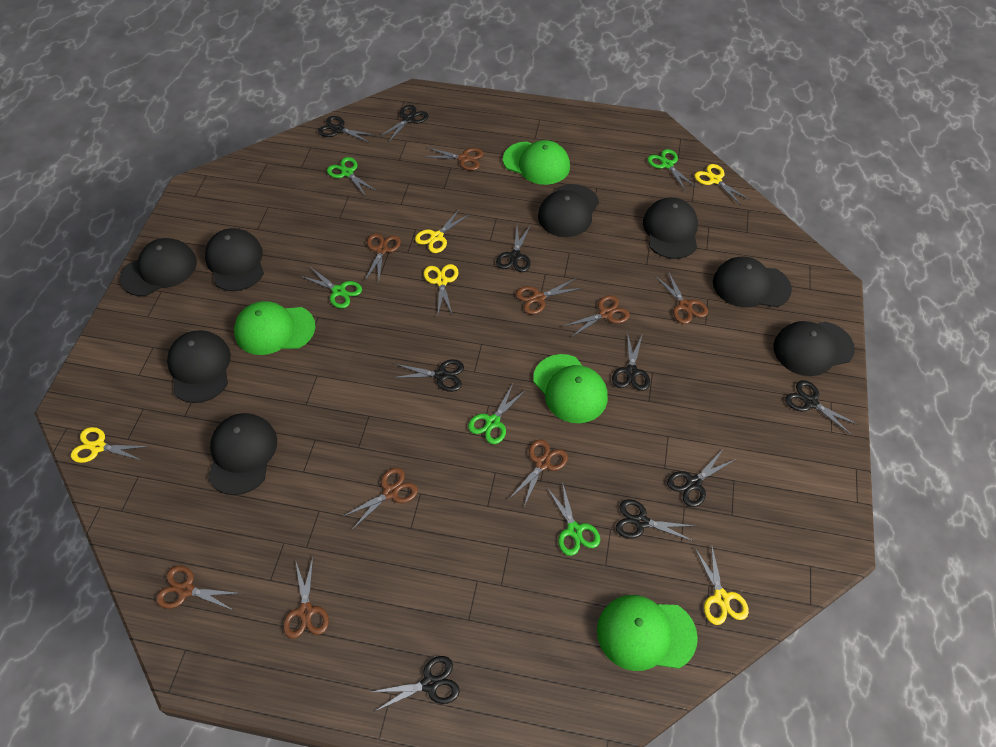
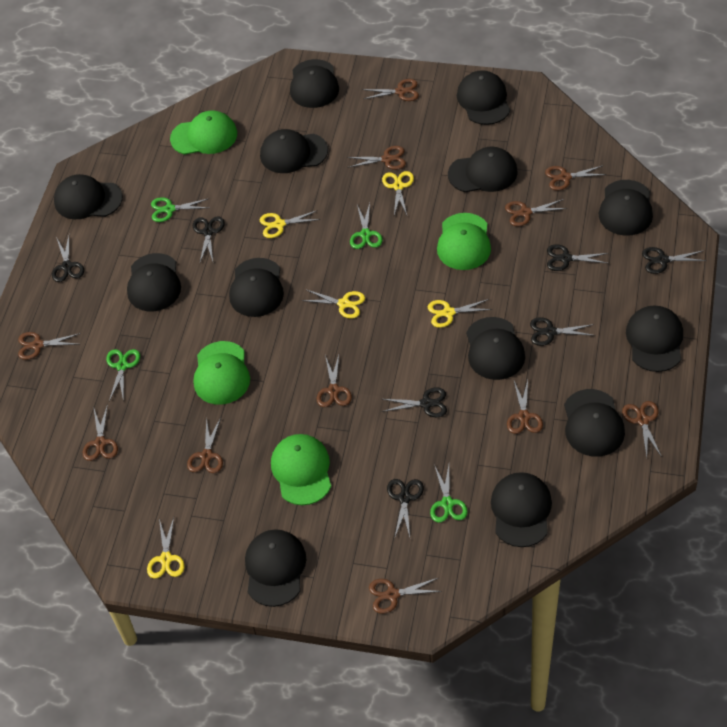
black cap: 8 -> 13
black scissors: 9 -> 7
brown scissors: 9 -> 11
green scissors: 5 -> 4

